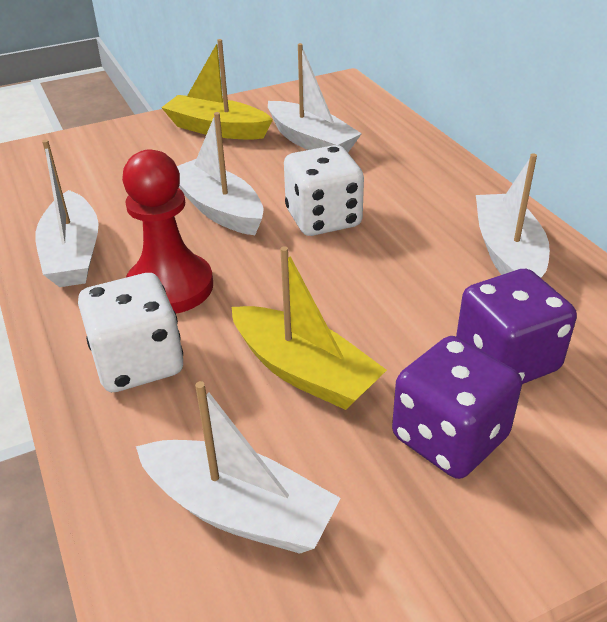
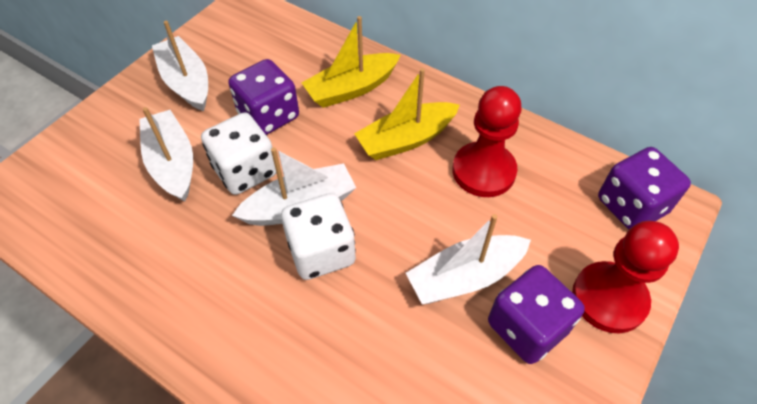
purple dice: 2 -> 3
red pawn: 1 -> 2
white boat: 5 -> 4

